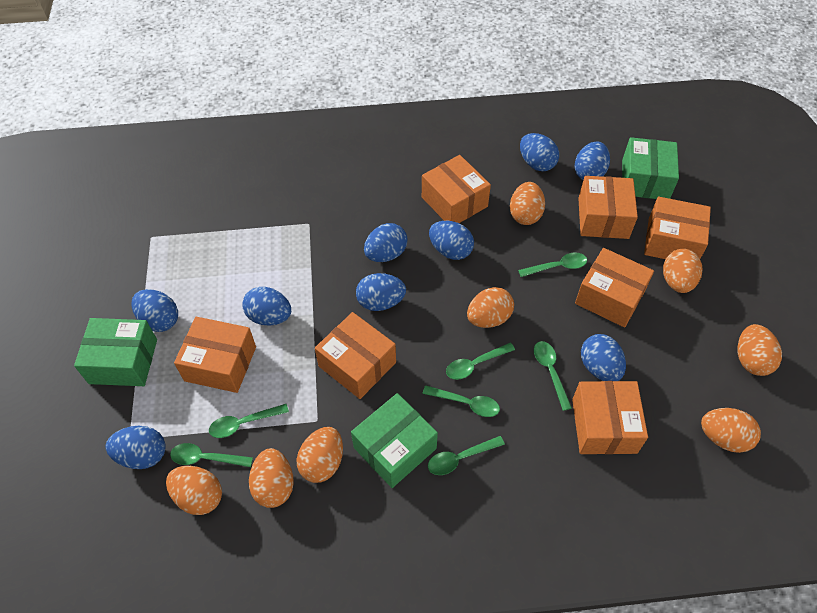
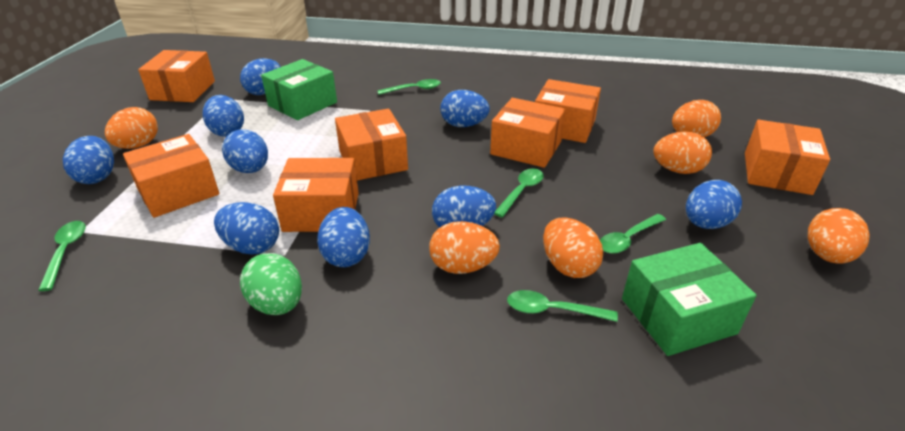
green box: 3 -> 2
green egg: 0 -> 1
green spoon: 7 -> 5
orange egg: 8 -> 6

